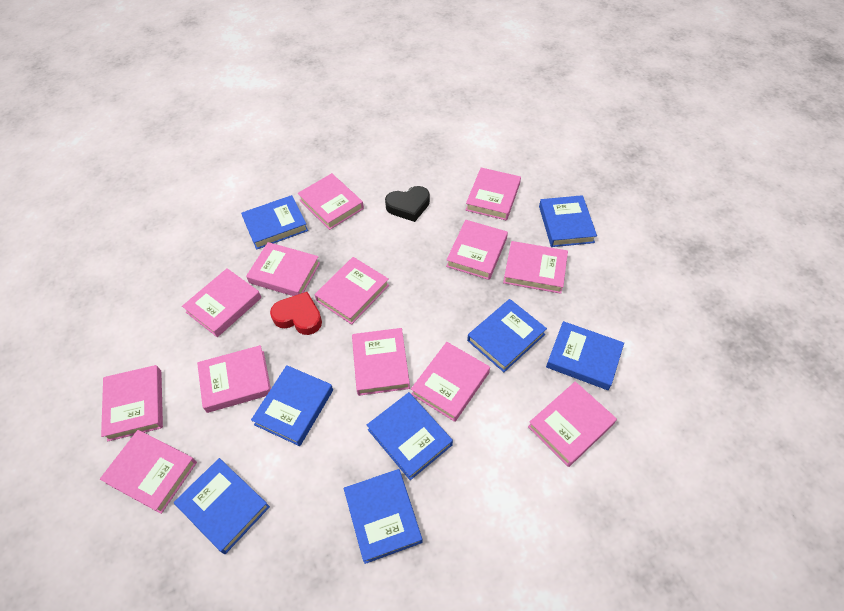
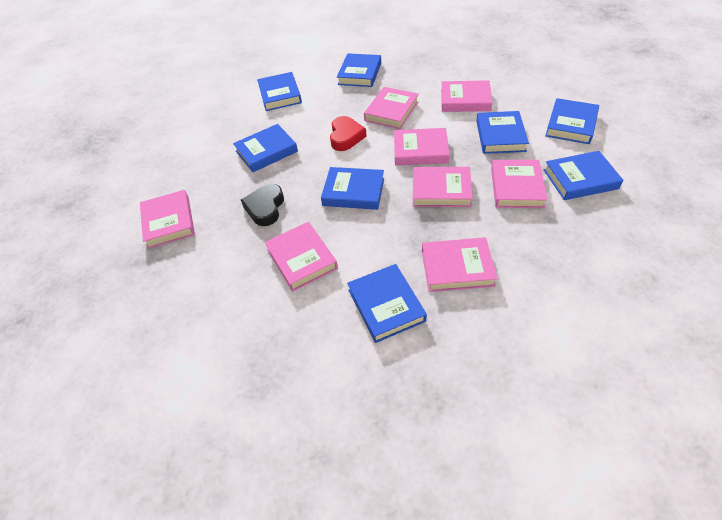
pink book: 13 -> 8

